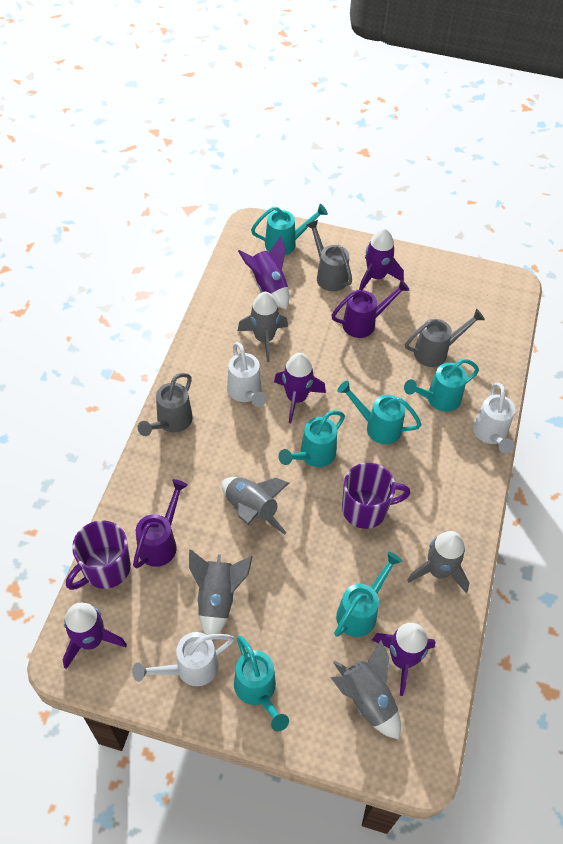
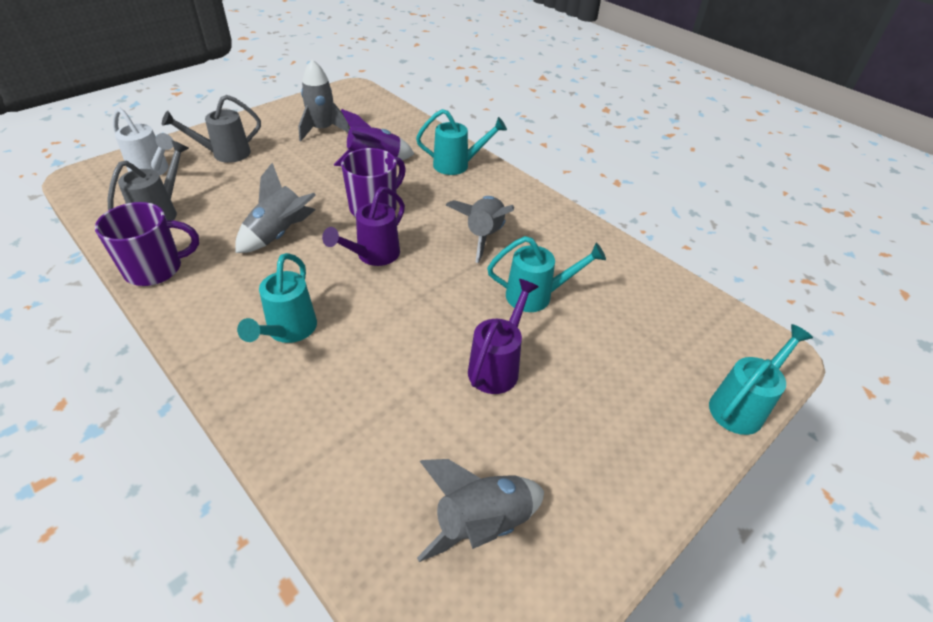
grey rocket: 5 -> 4
grey watering can: 3 -> 2
purple rocket: 5 -> 1
turquoise watering can: 6 -> 4
white watering can: 3 -> 1

